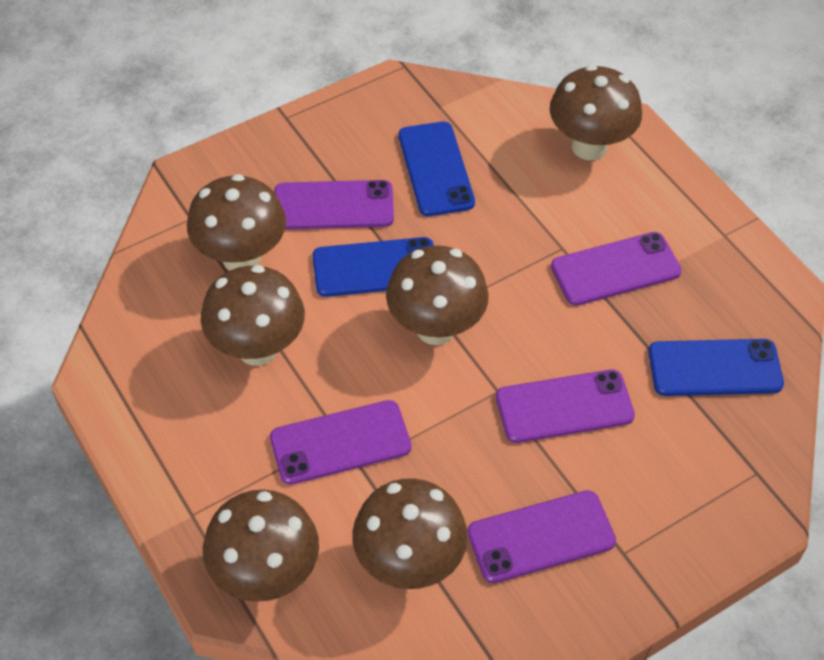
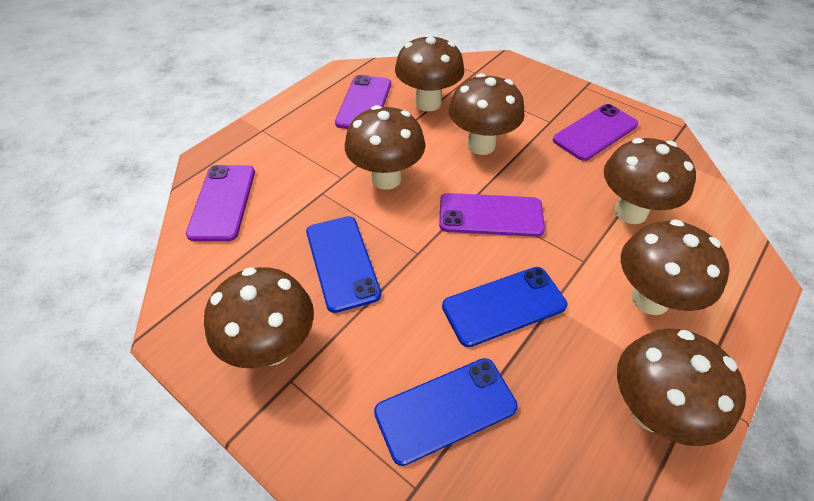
brown mushroom: 6 -> 7
purple phone: 5 -> 4

